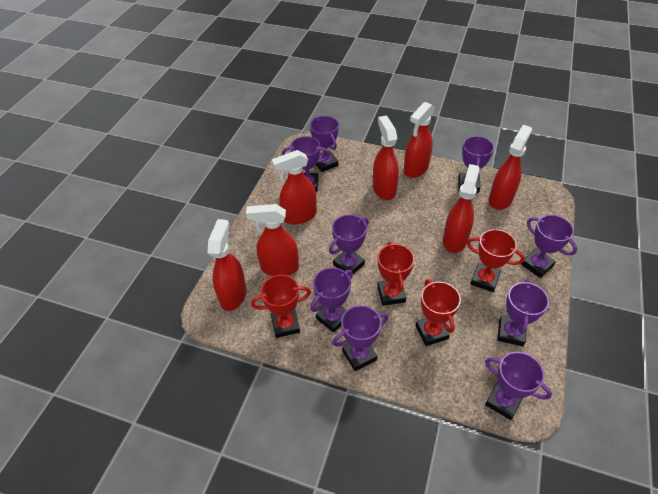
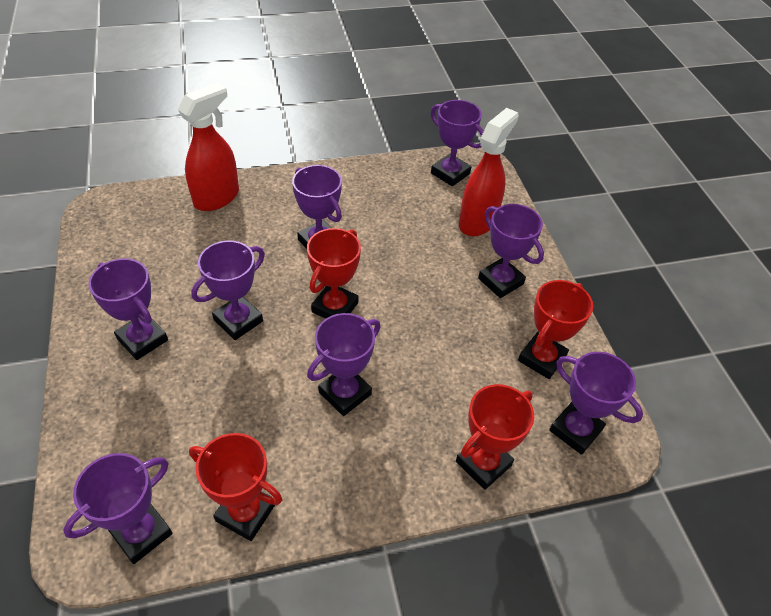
purple trophy: 9 -> 8
red spray bottle: 7 -> 2

